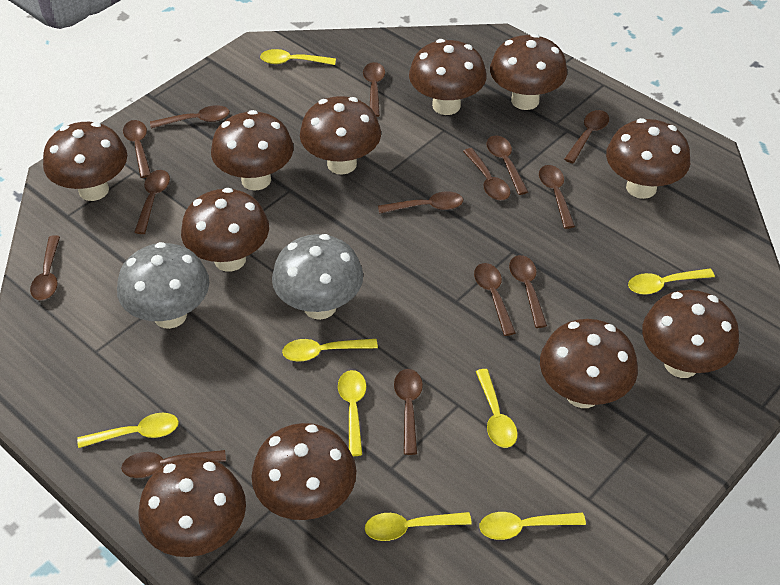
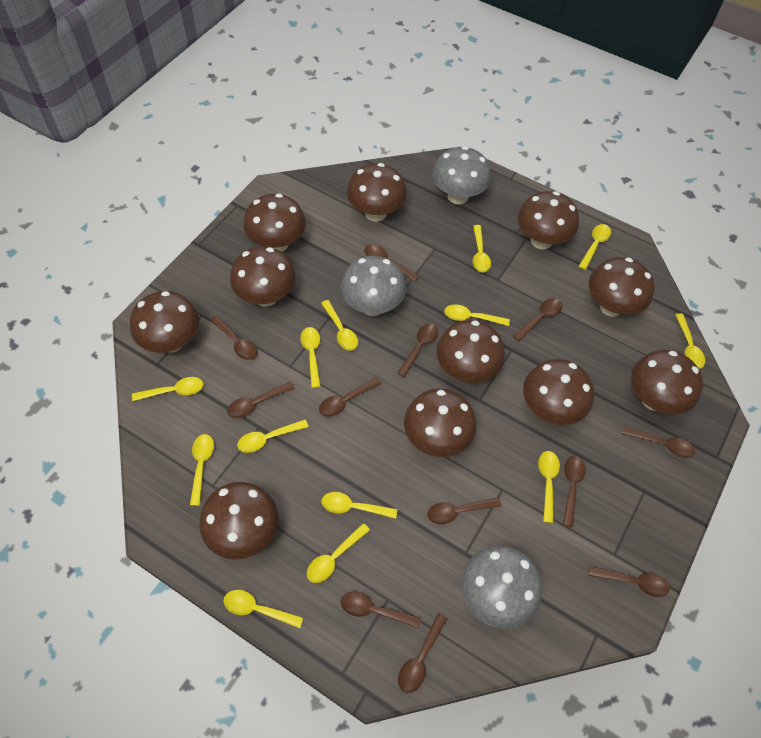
brown spoon: 14 -> 12
grey mushroom: 2 -> 3
yellow spoon: 8 -> 13

